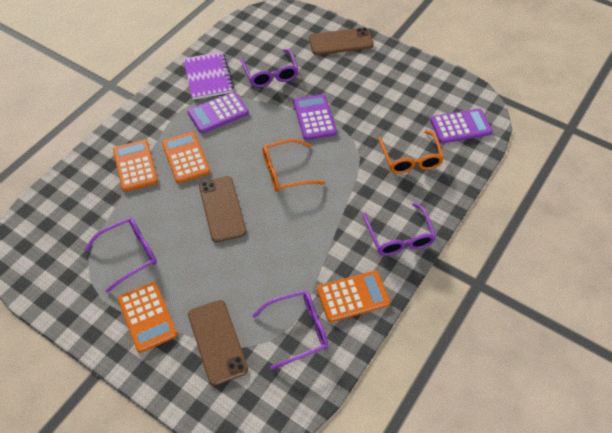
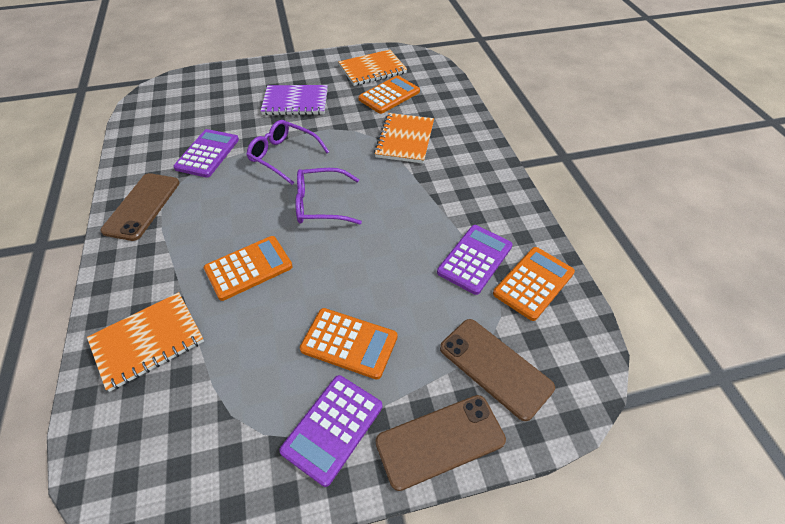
orange glasses: 2 -> 0
orange notebook: 0 -> 3
purple glasses: 4 -> 2

